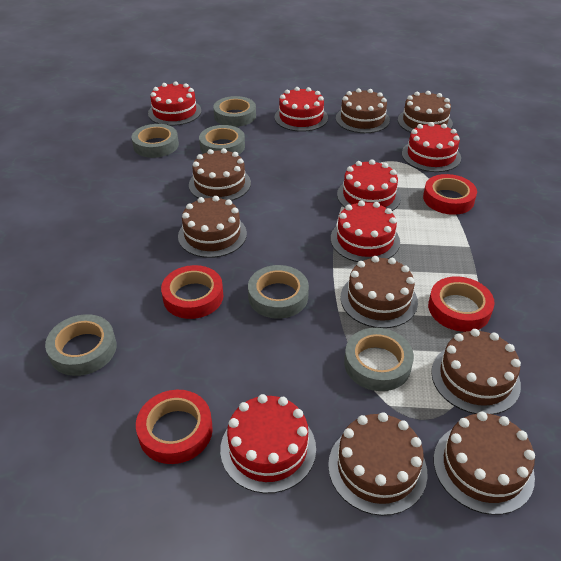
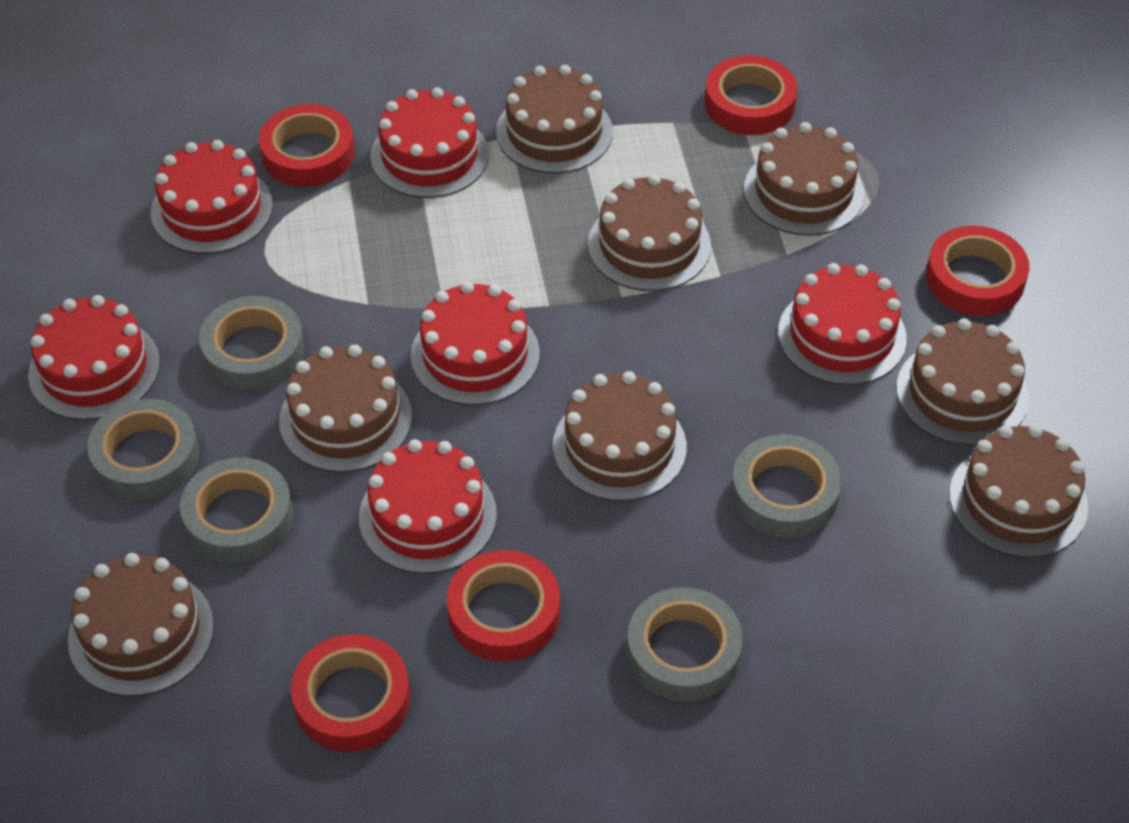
grey tape: 6 -> 5
red tape: 4 -> 5

